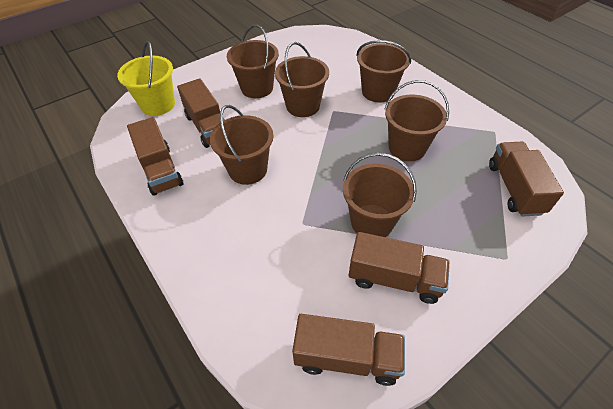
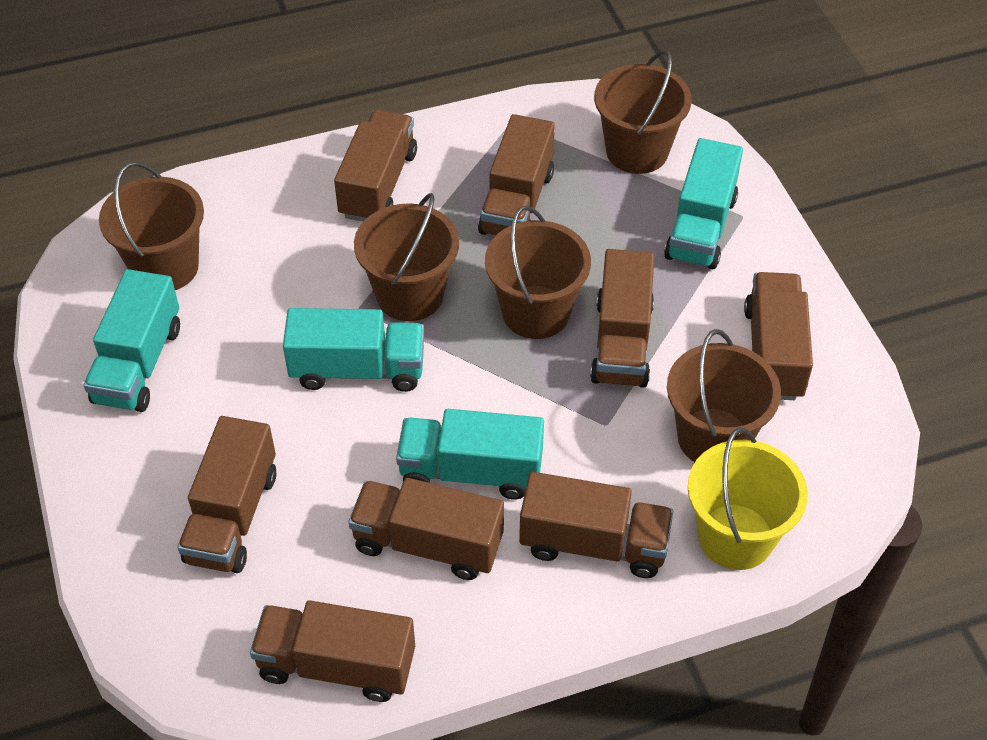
brown bucket: 6 -> 5
brown truck: 5 -> 8
turquoise truck: 0 -> 4

